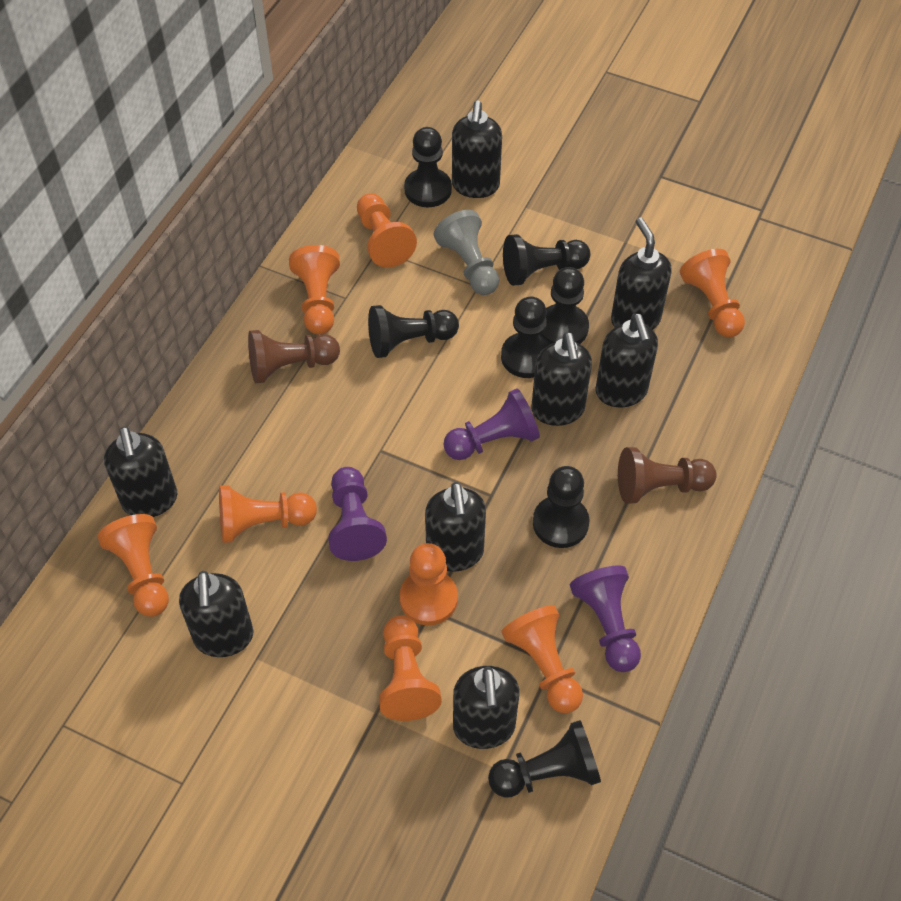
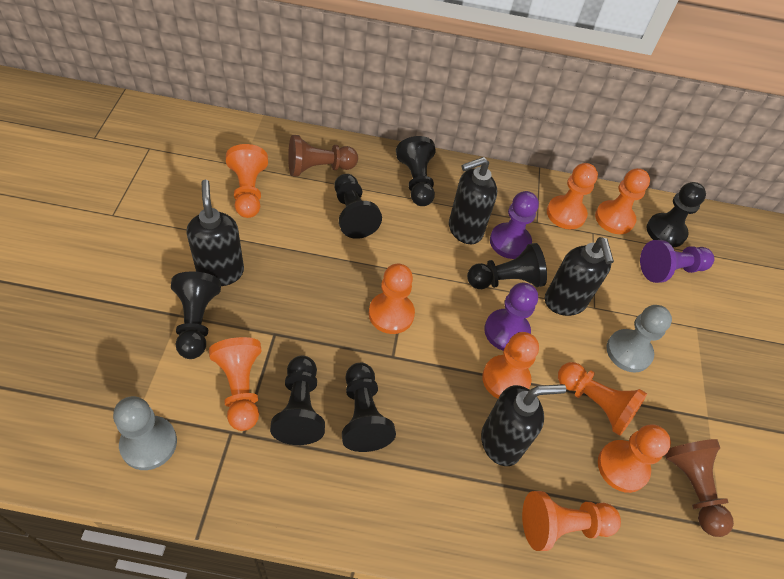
black soap dispenser: 8 -> 4
grey pawn: 1 -> 2
orange pawn: 8 -> 9

